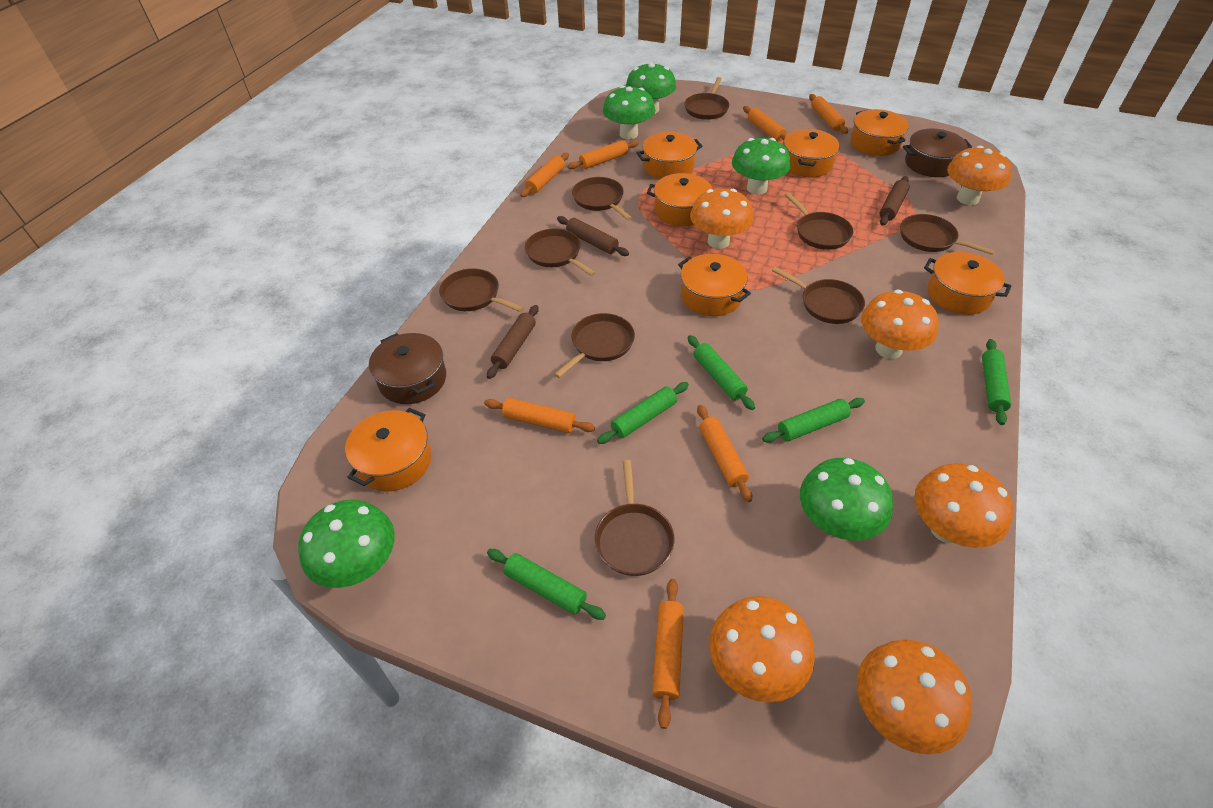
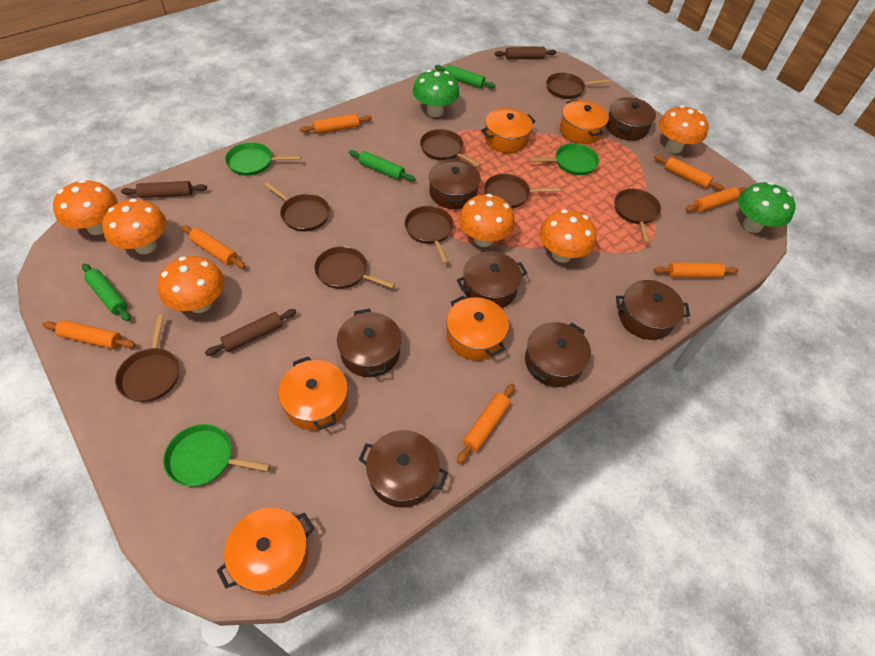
brown pan: 9 -> 8
brown pot: 2 -> 7
green mushroom: 5 -> 2
green pan: 0 -> 3
green rolling pin: 5 -> 3
orange pot: 7 -> 5

